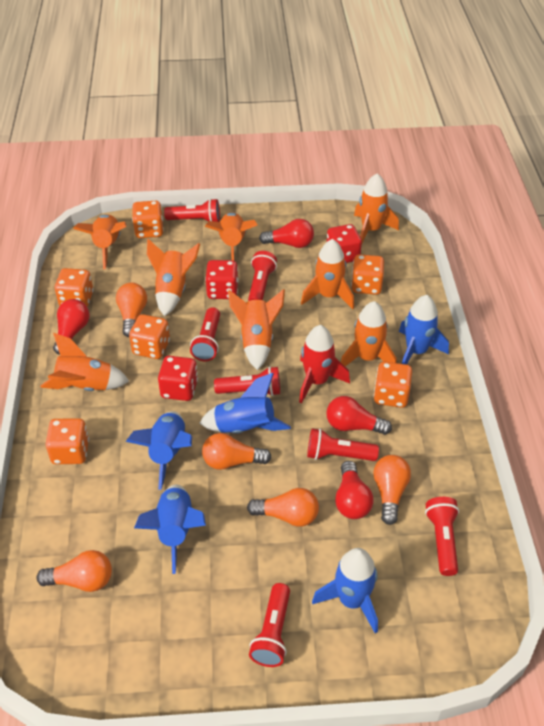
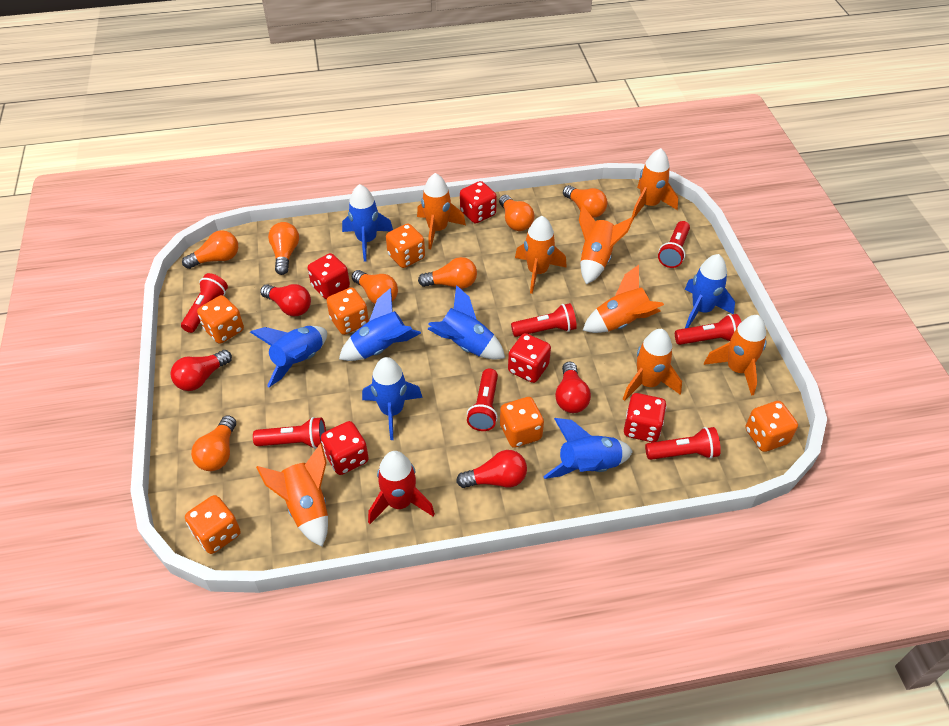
blue rocket: 5 -> 7
orange light bulb: 5 -> 7
red dice: 3 -> 5

